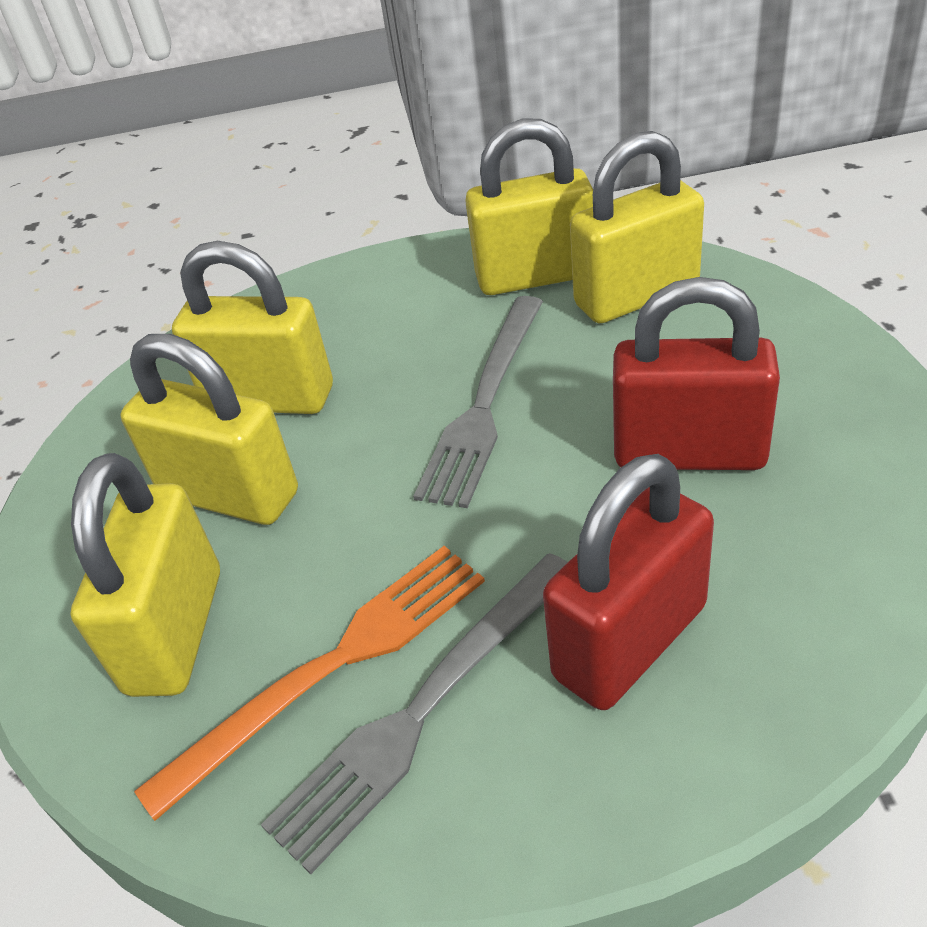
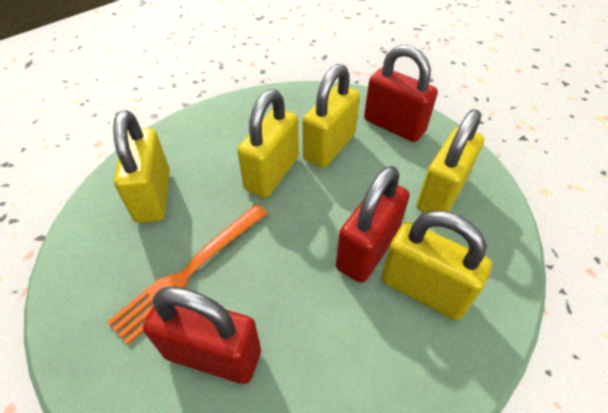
grey fork: 2 -> 0
red padlock: 2 -> 3

